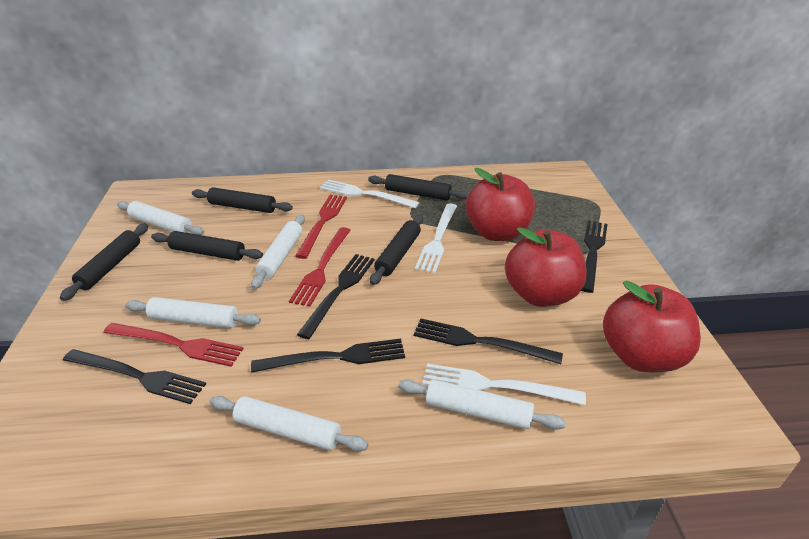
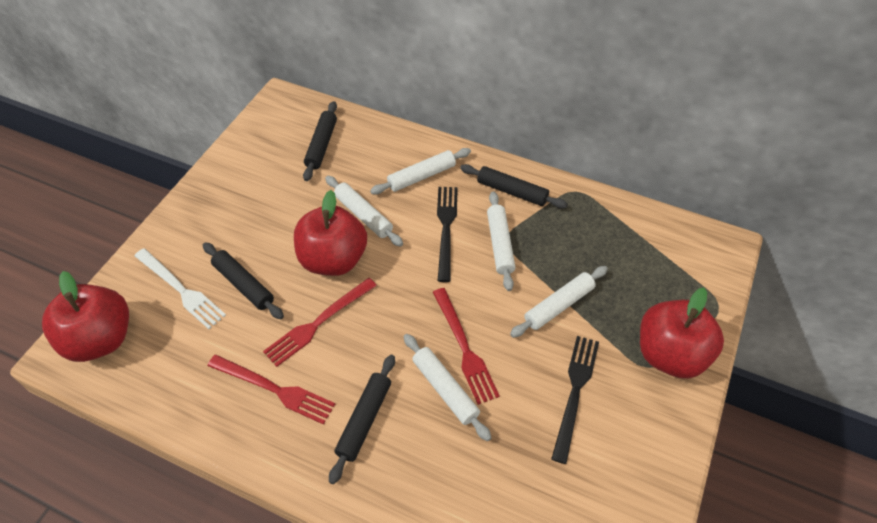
black fork: 5 -> 2
black rolling pin: 5 -> 4
white fork: 3 -> 1

